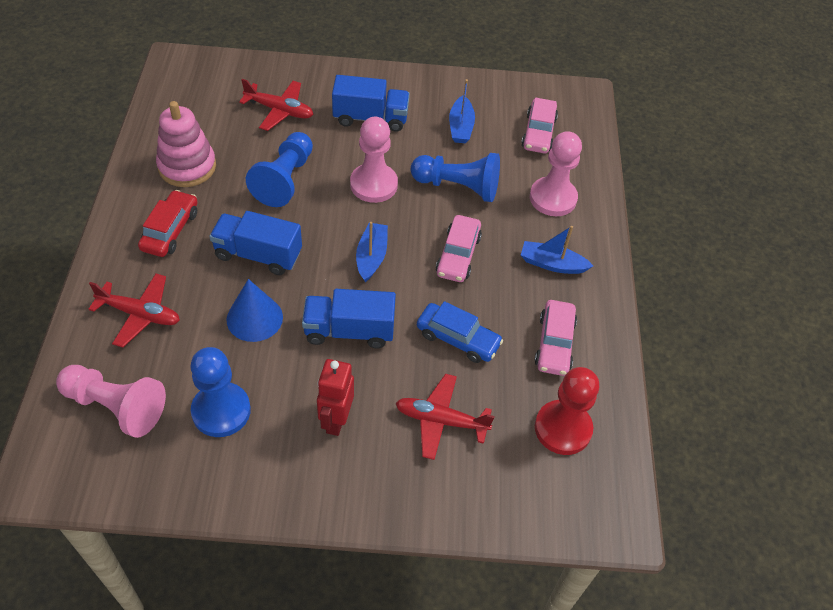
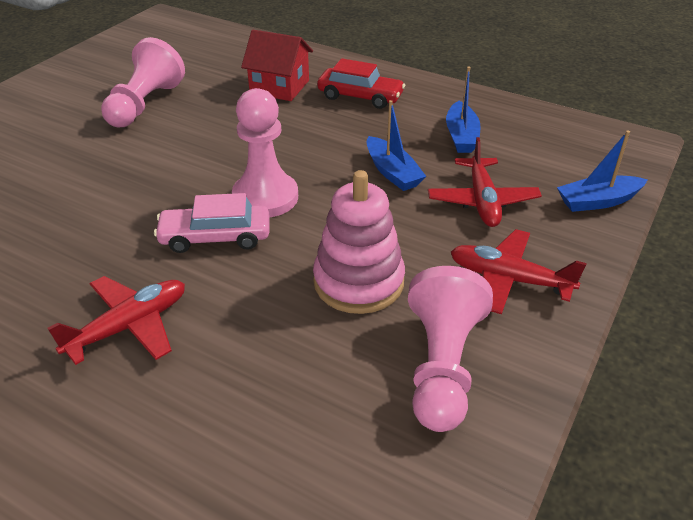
blue car: 1 -> 0
blue cone: 1 -> 0
blue pawn: 3 -> 0
blue truck: 3 -> 0
pink car: 3 -> 1
red house: 0 -> 1
red pawn: 1 -> 0
red robot: 1 -> 0

